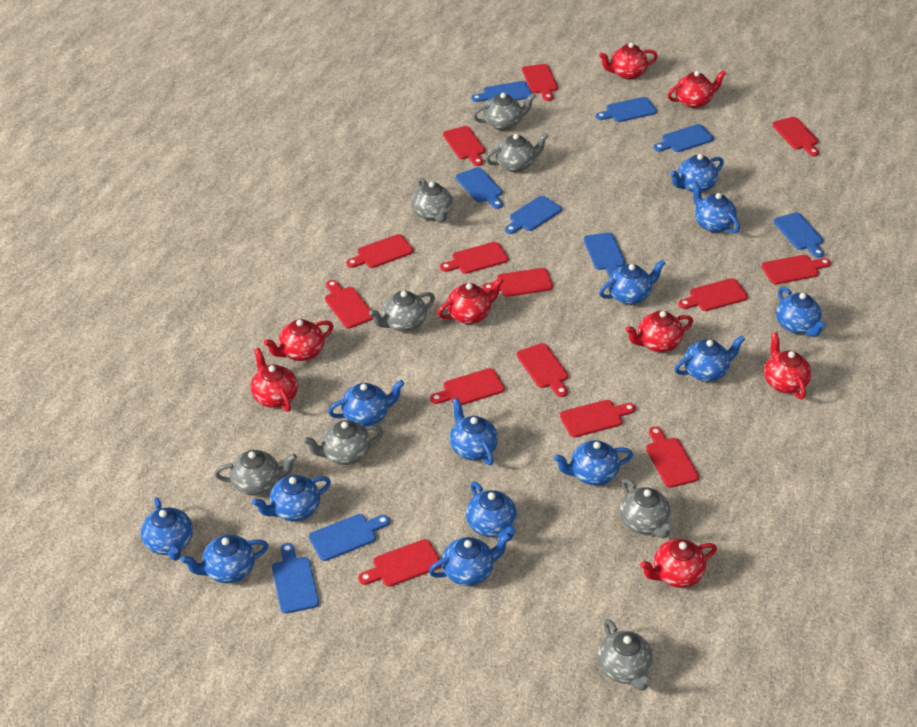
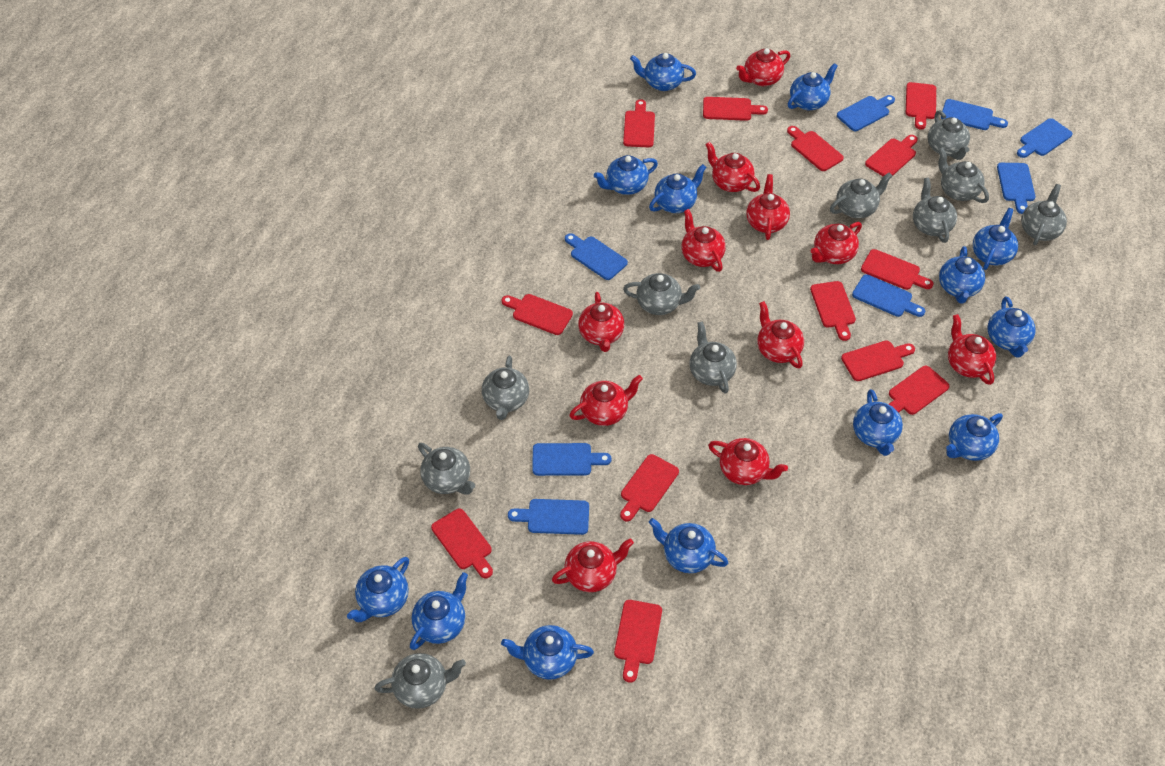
blue cutting board: 9 -> 8
grey teapot: 8 -> 10
red cutting board: 14 -> 13
red teapot: 8 -> 11

